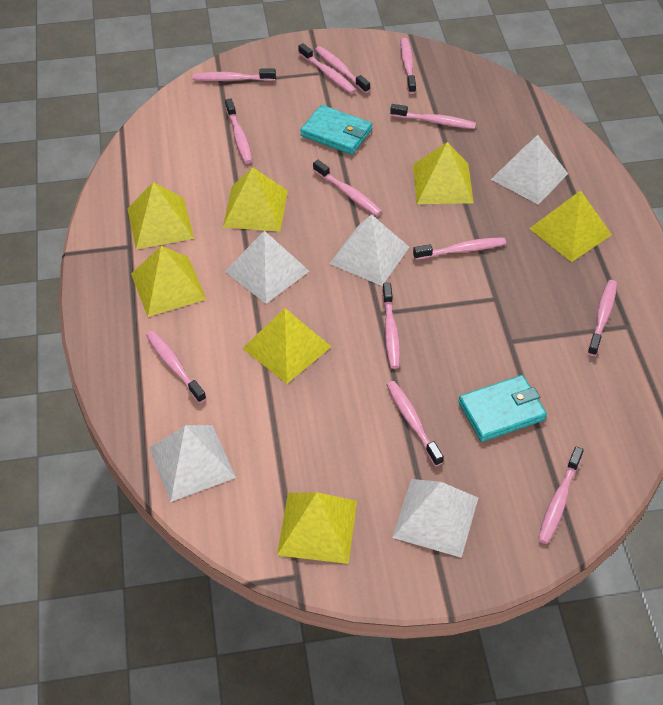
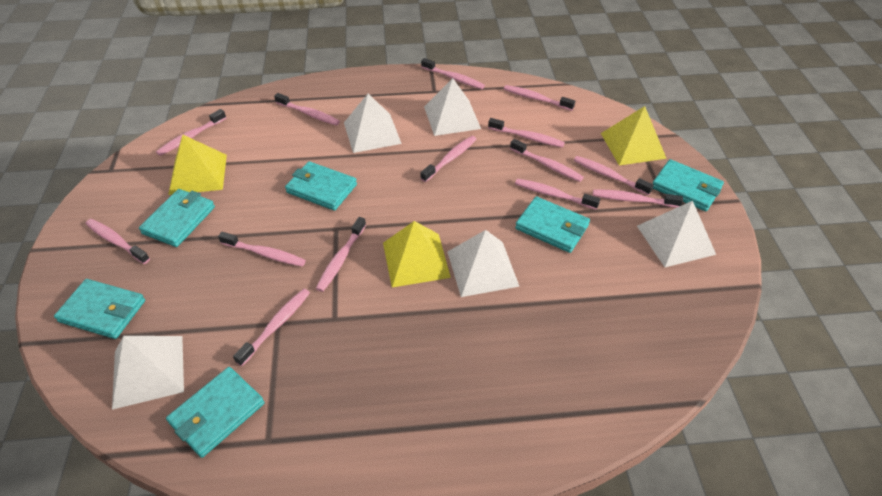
pink toothbrush: 13 -> 14
turquoise wallet: 2 -> 6
yellow pyramid: 7 -> 3

